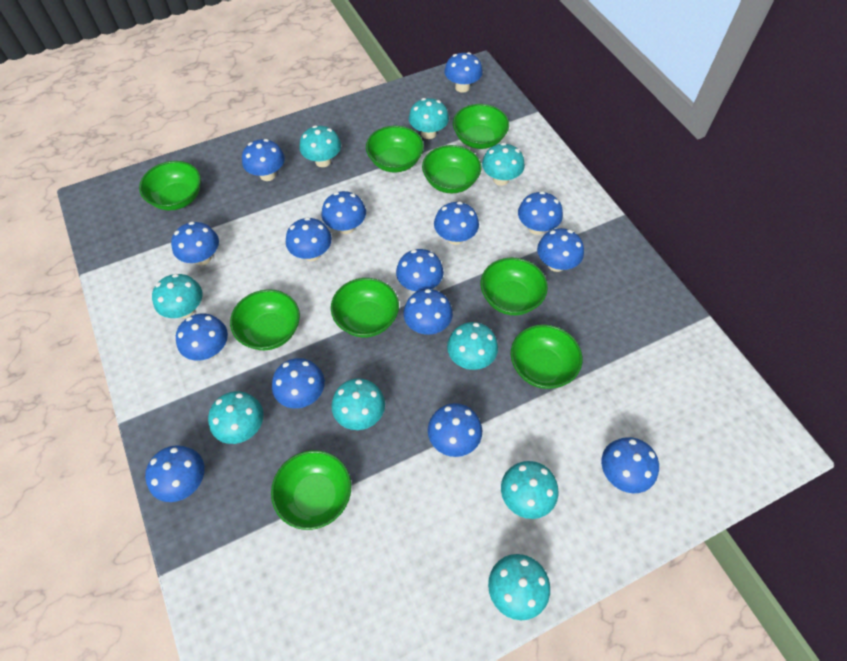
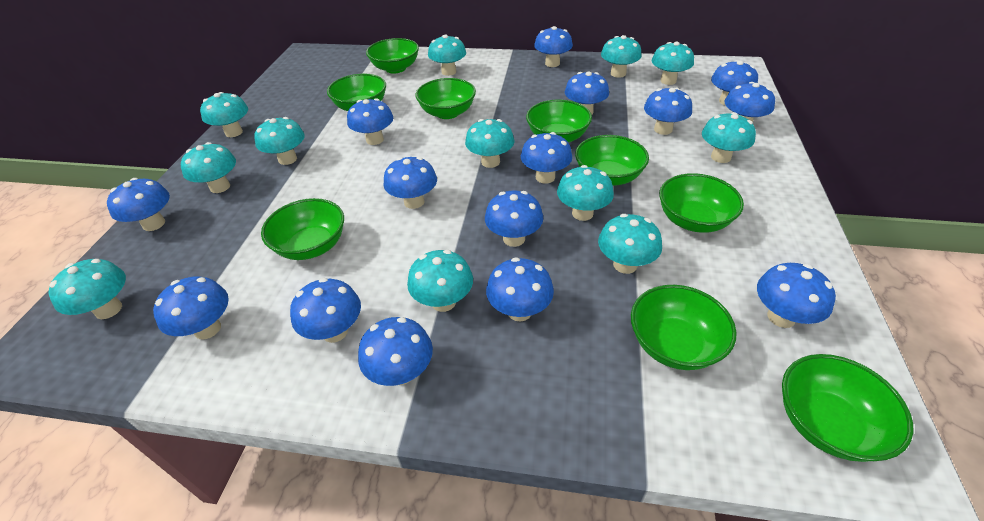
turquoise mushroom: 9 -> 12

